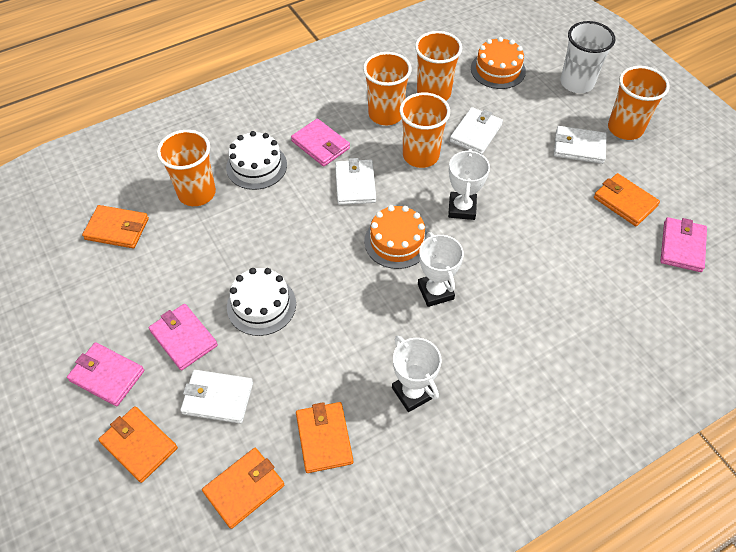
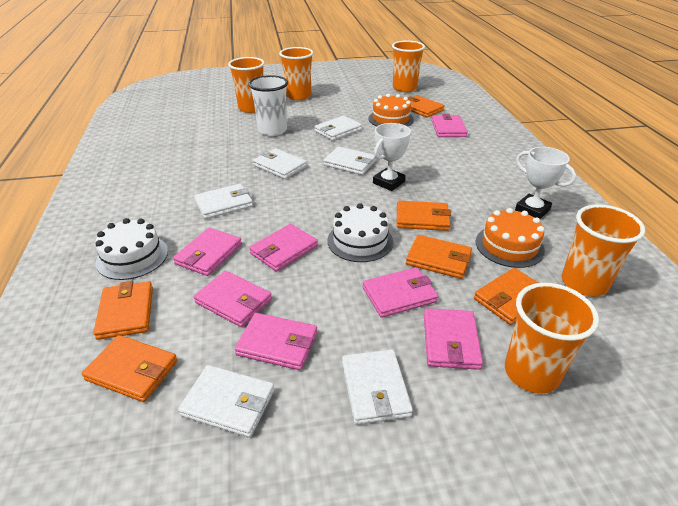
orange wallet: 5 -> 6
pink wallet: 4 -> 7
white trophy: 3 -> 2
white wallet: 4 -> 6

